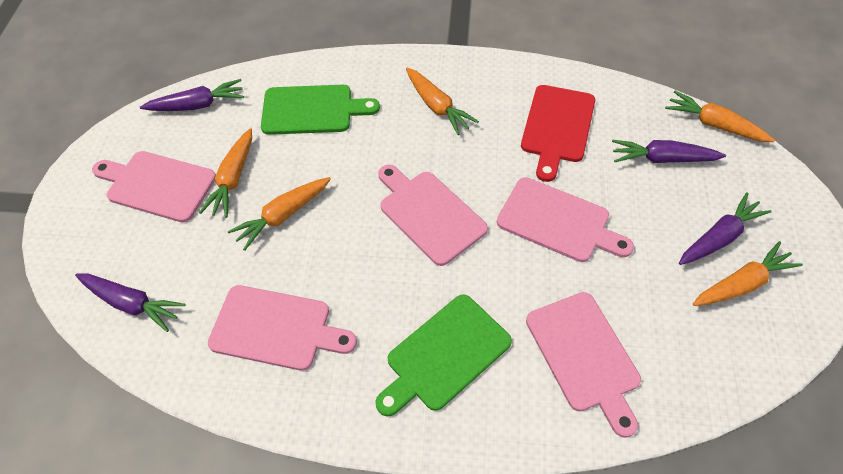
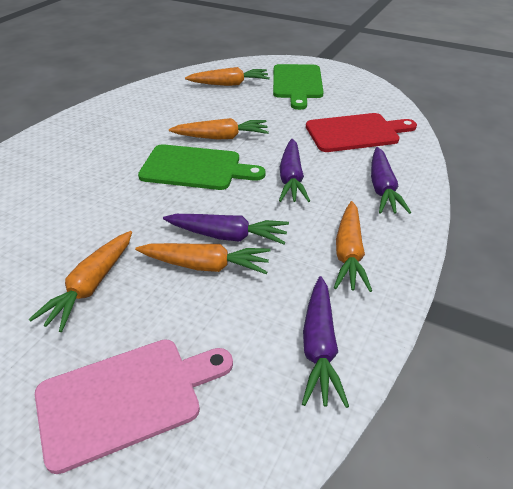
pink cutting board: 5 -> 1

